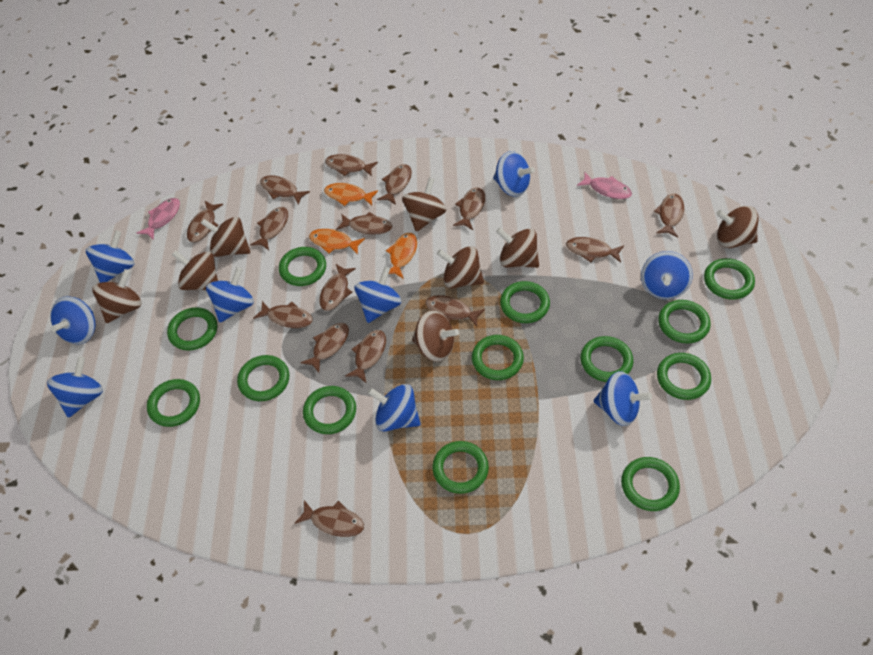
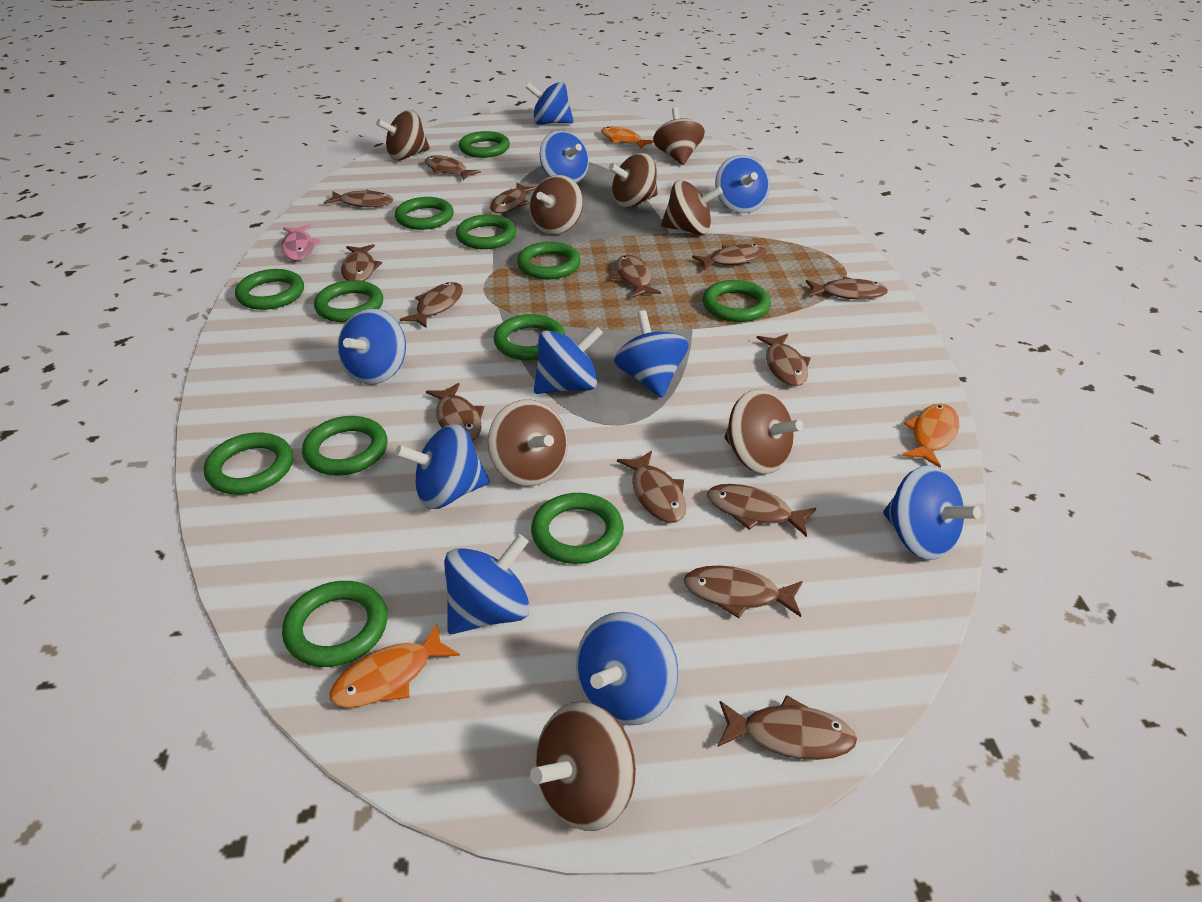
blue spinning top: 9 -> 10
brown fish: 15 -> 14
green ring: 13 -> 12
pink fish: 2 -> 1

